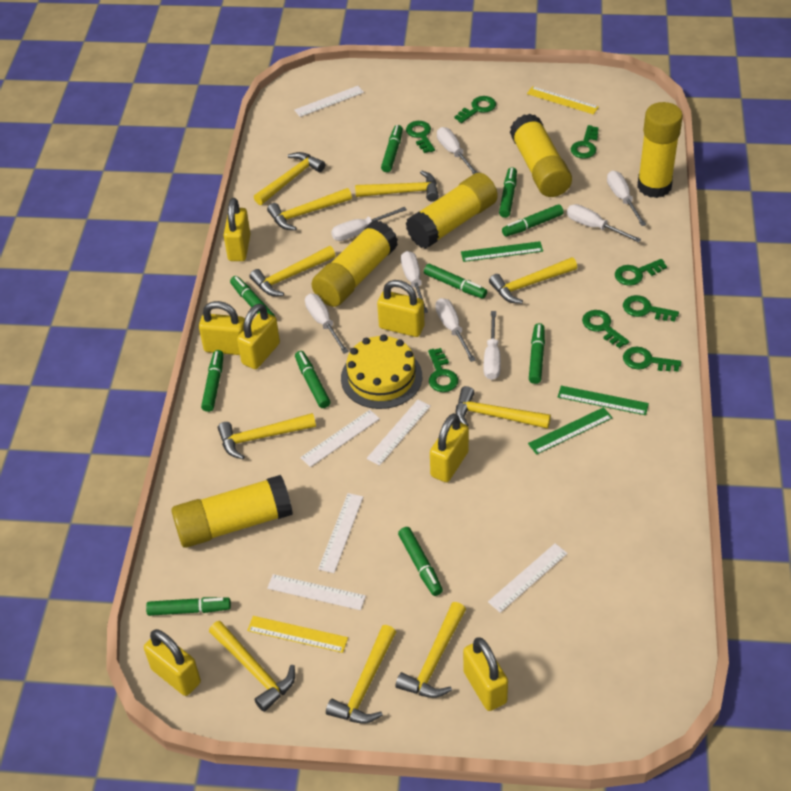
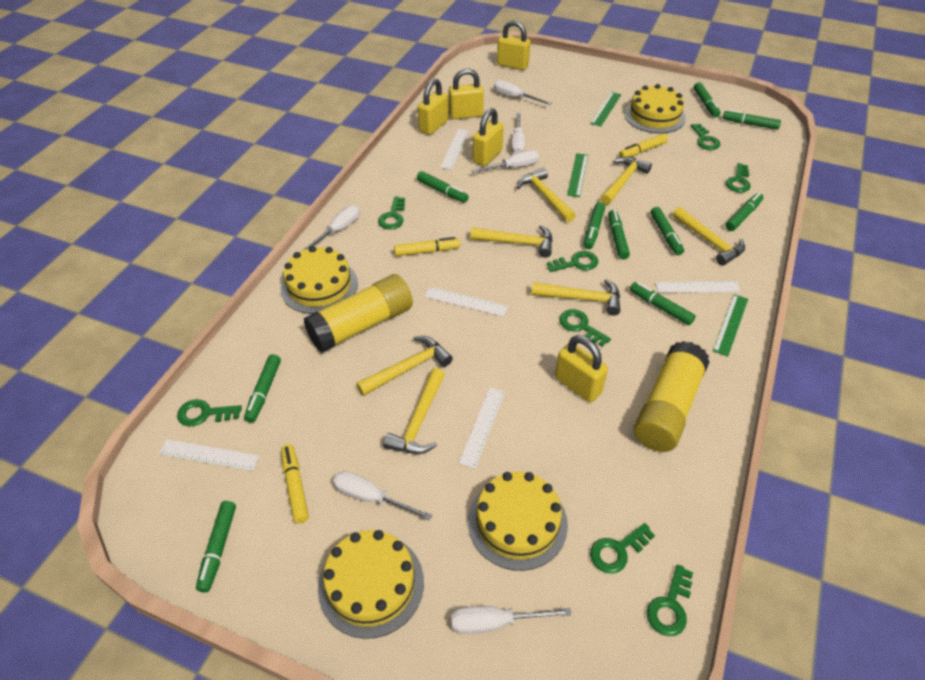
white ruler: 6 -> 5
white screwdriver: 8 -> 6
yellow cake: 1 -> 4
yellow glue stick: 5 -> 2
yellow hammer: 10 -> 7
yellow marker: 0 -> 3
yellow padlock: 7 -> 5
yellow ruler: 2 -> 0

